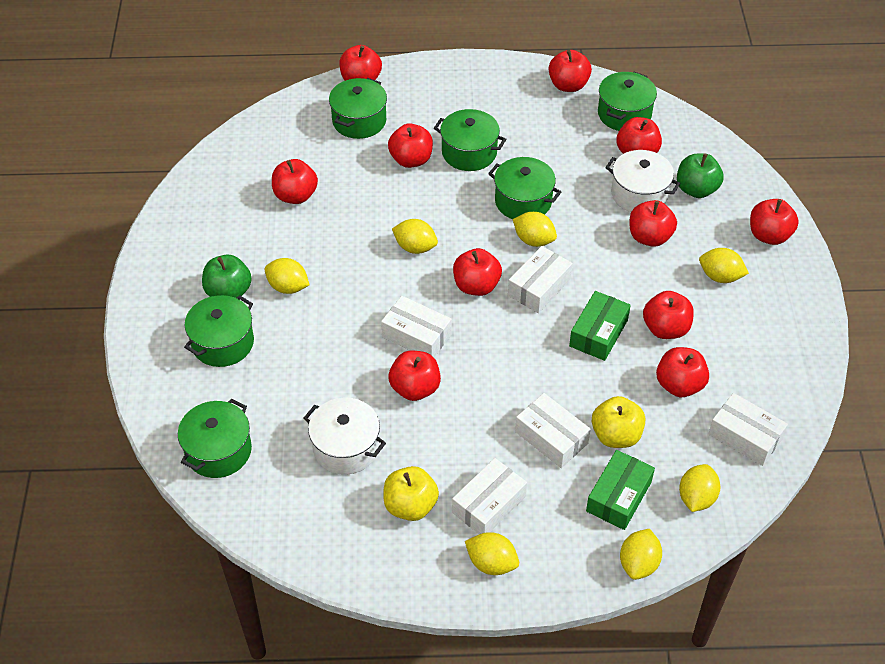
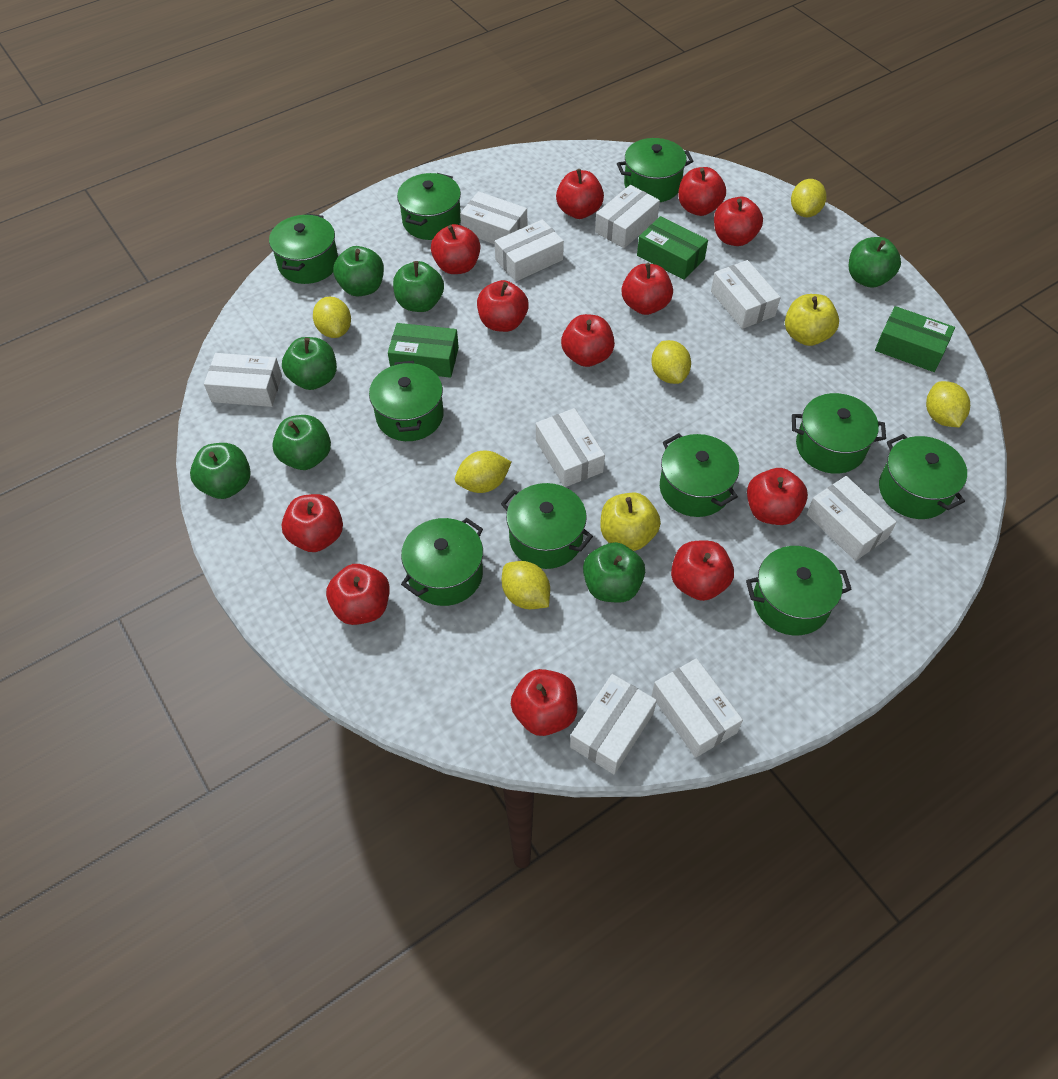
green apple: 2 -> 7
green box: 2 -> 3
green pot: 6 -> 10
red apple: 11 -> 12
white box: 5 -> 9
white pot: 2 -> 0
yellow lemon: 7 -> 6

